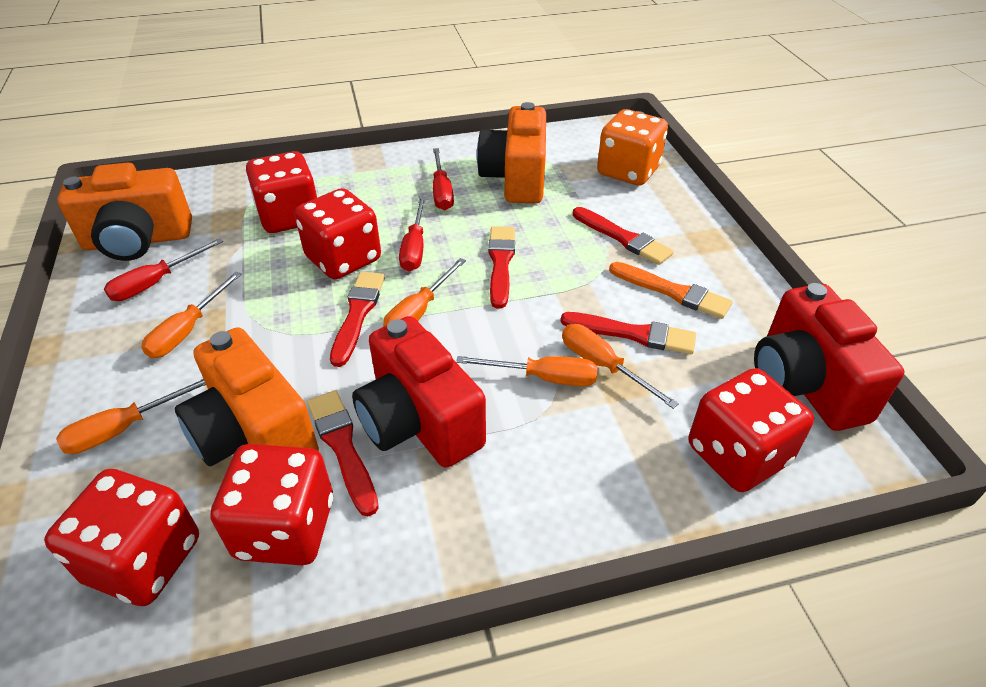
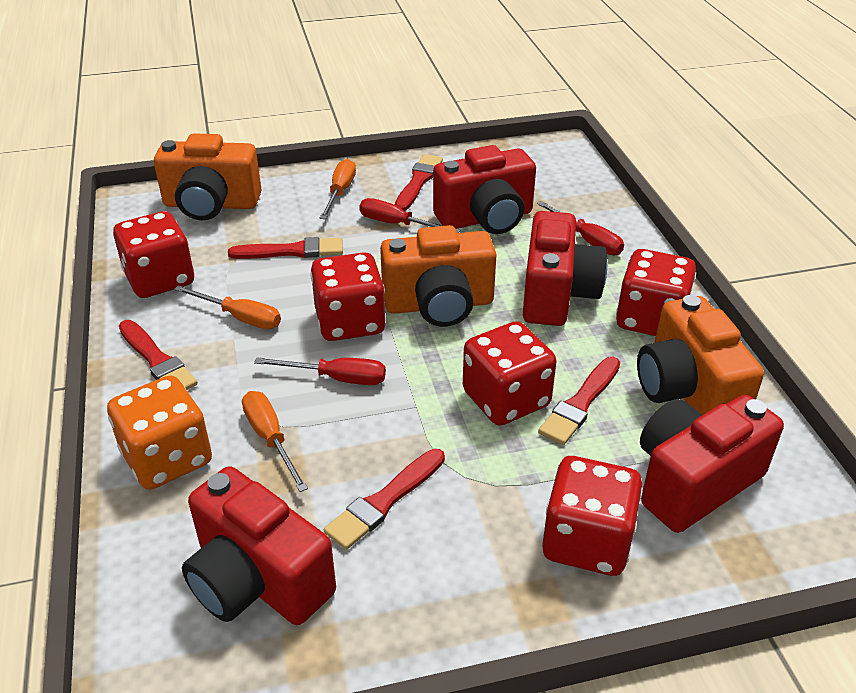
orange brush: 1 -> 0
orange screwdriver: 5 -> 3
red camera: 2 -> 4

